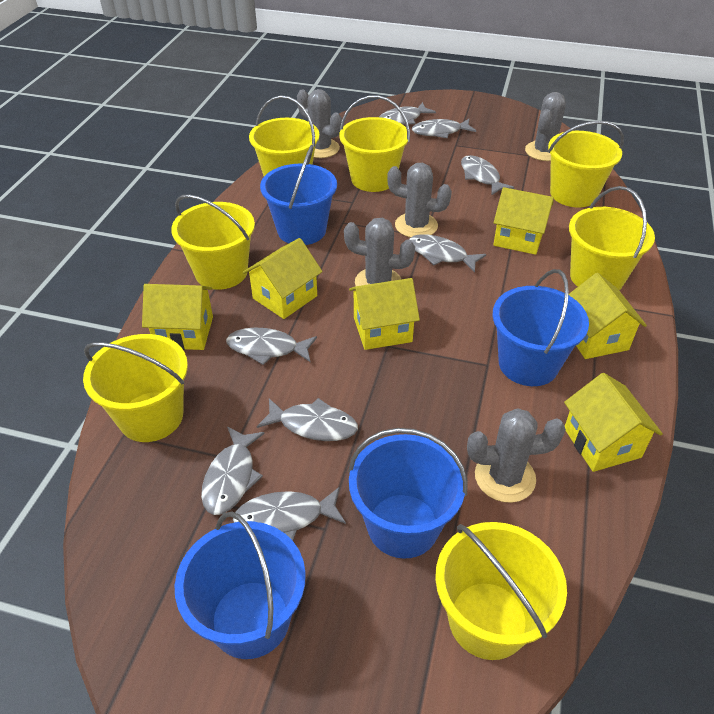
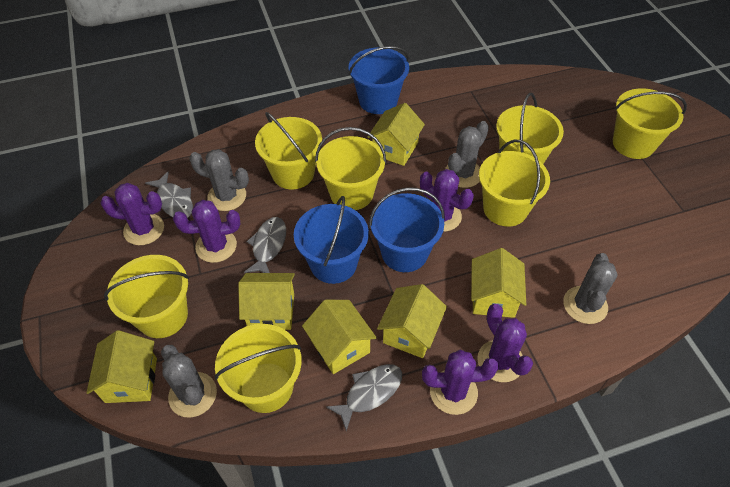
blue bucket: 4 -> 3
grey cactus: 5 -> 4
grey fish: 8 -> 3
purple cactus: 0 -> 5

